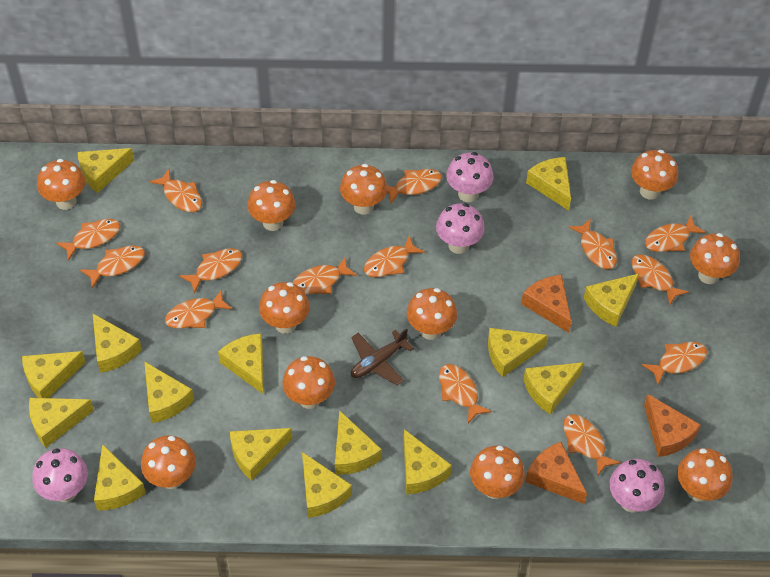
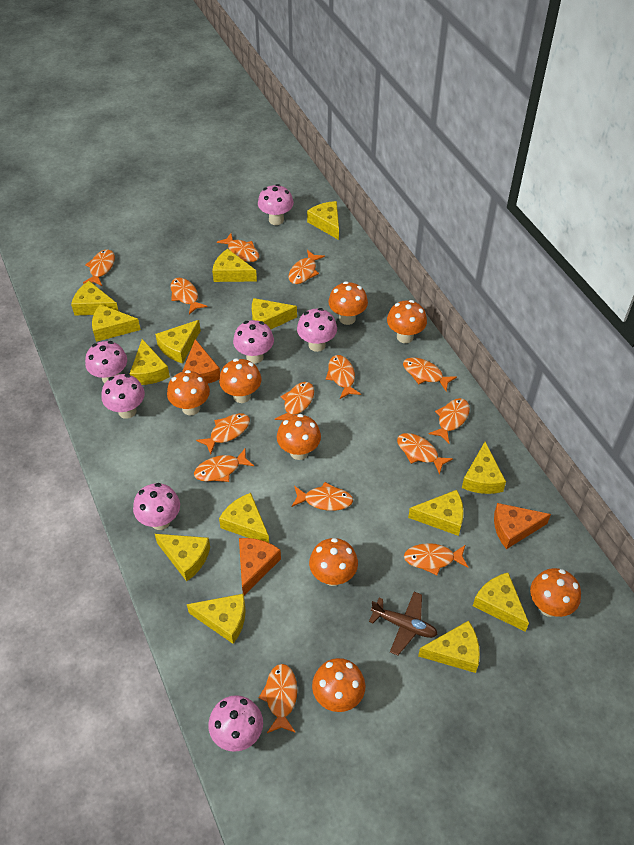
orange mushroom: 11 -> 8
pink mushroom: 4 -> 7
yellow cheese: 15 -> 14

